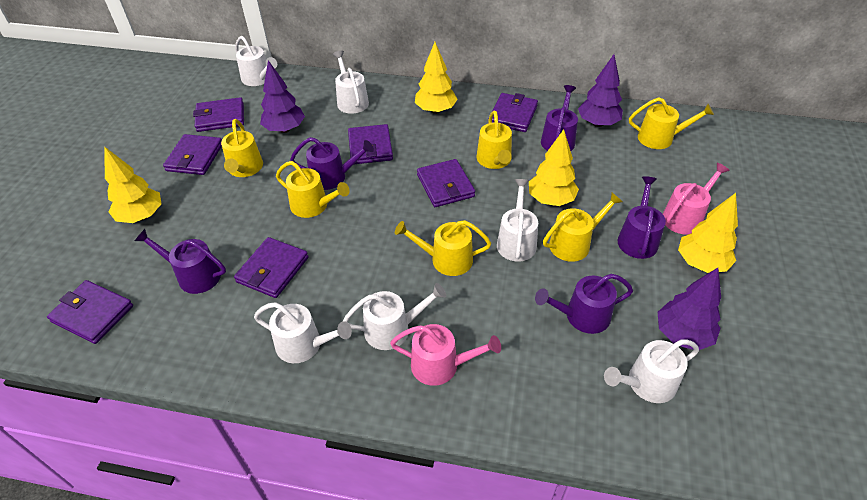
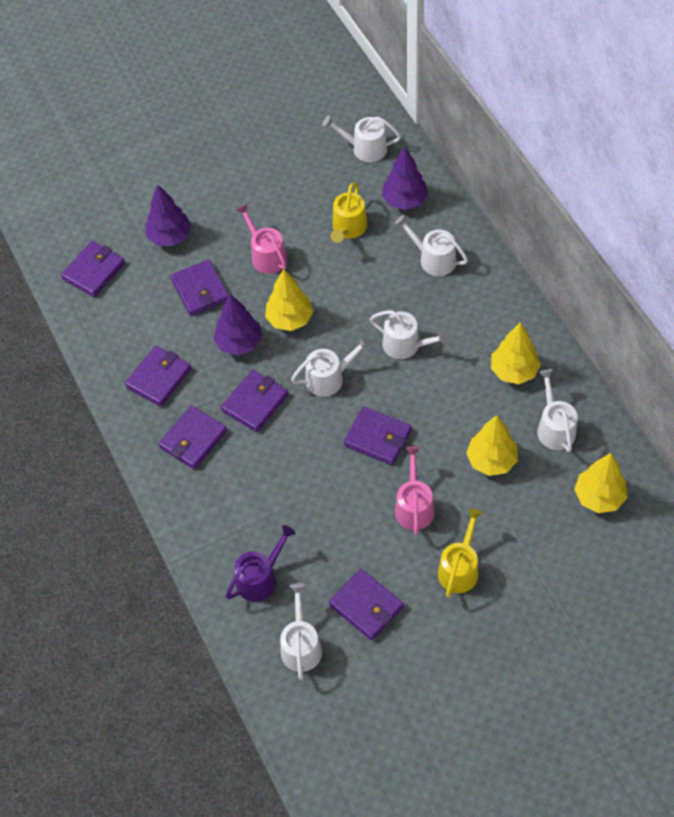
purple watering can: 5 -> 1
yellow watering can: 6 -> 2

